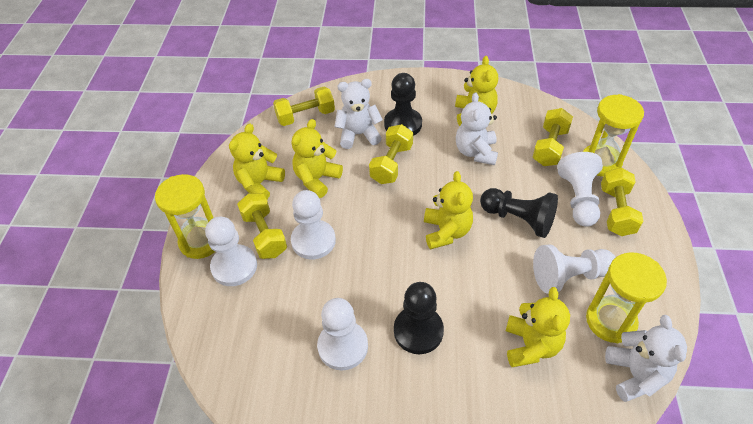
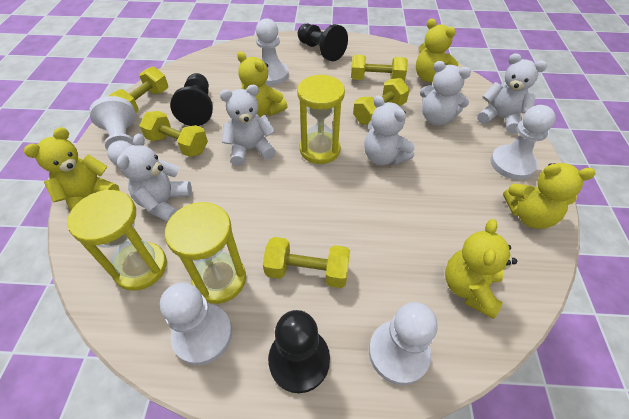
white teddy bear: 3 -> 5

